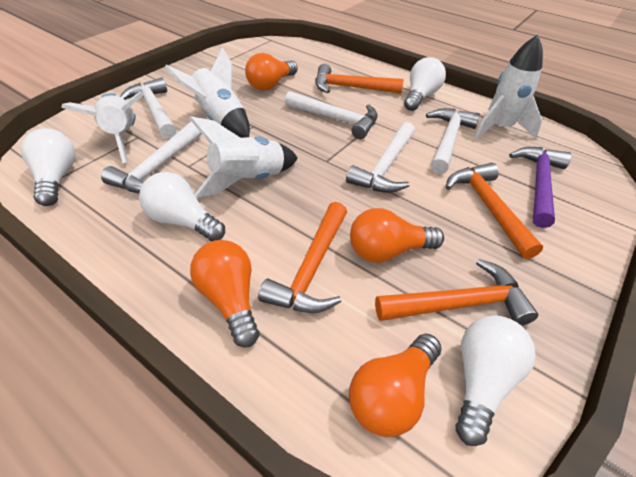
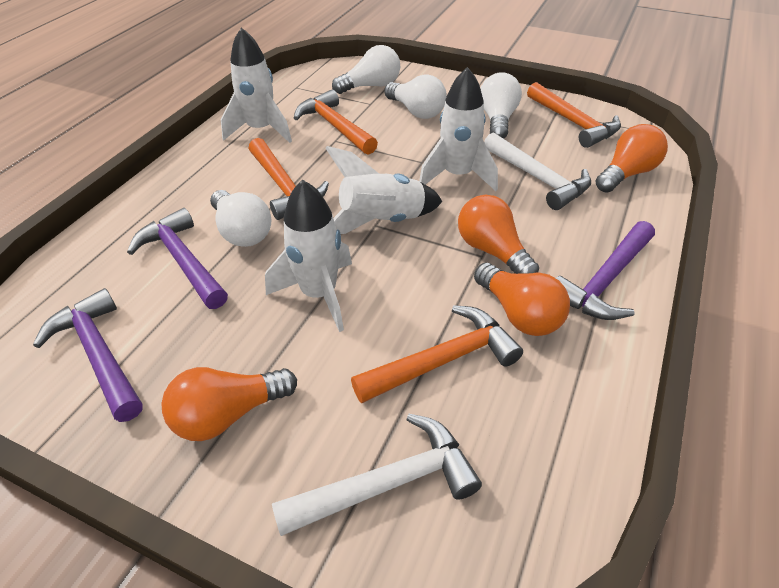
purple hammer: 1 -> 3
white hammer: 5 -> 2

